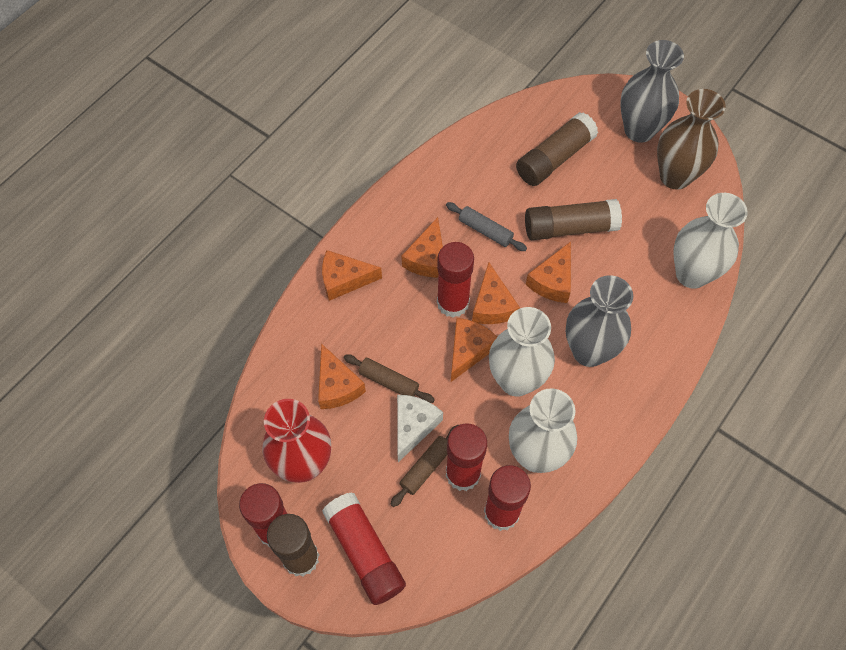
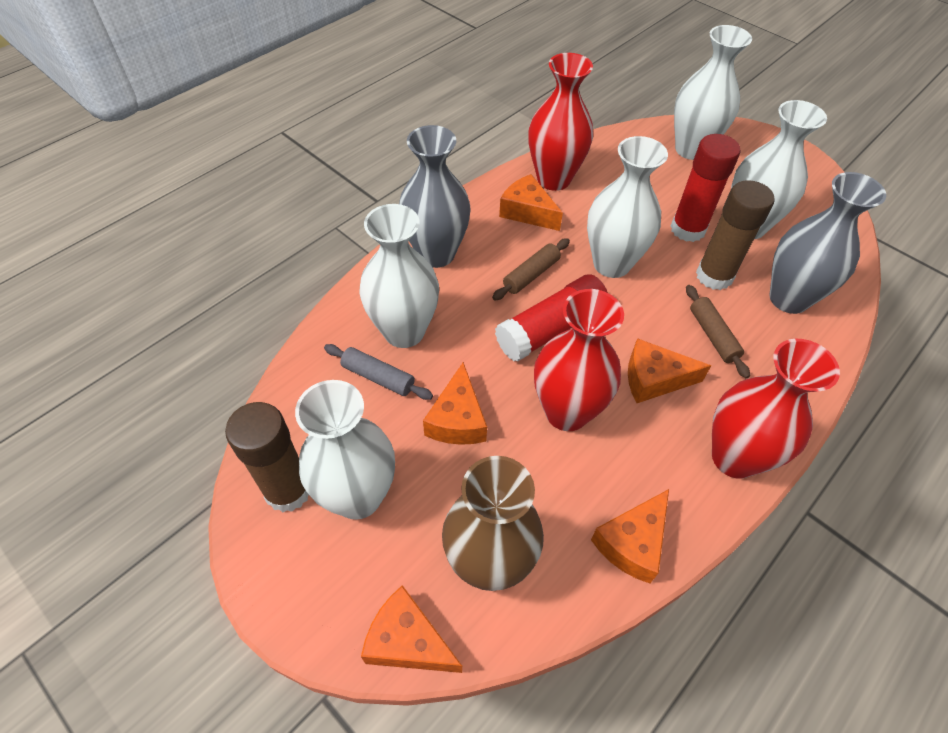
brown glue stick: 3 -> 2
orange cheese: 6 -> 5
red glue stick: 5 -> 2
red vase: 1 -> 3
white cheese: 1 -> 0
white vase: 3 -> 5

